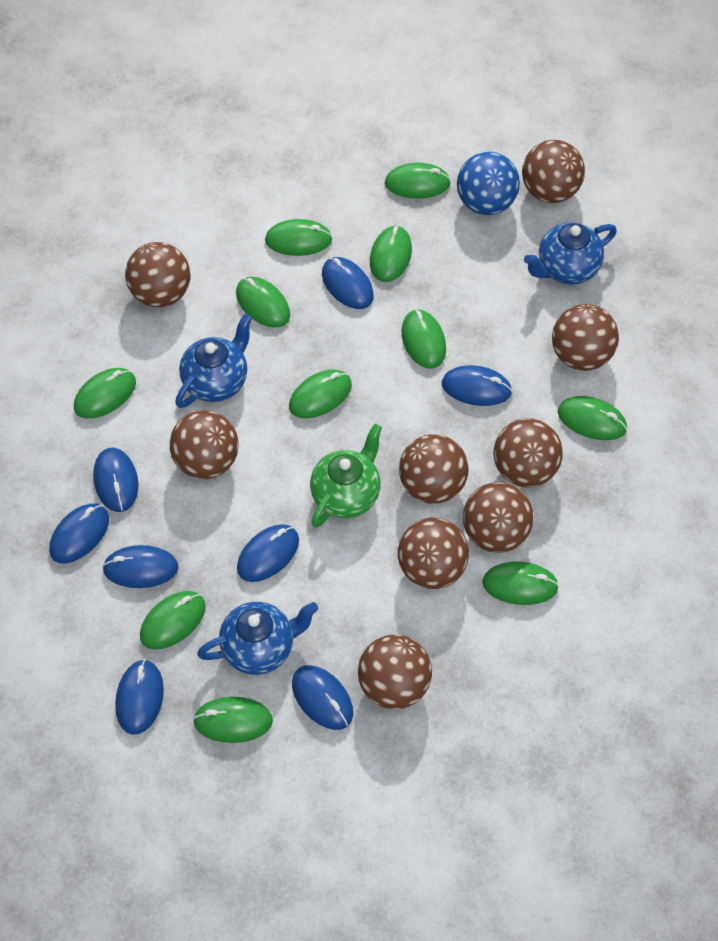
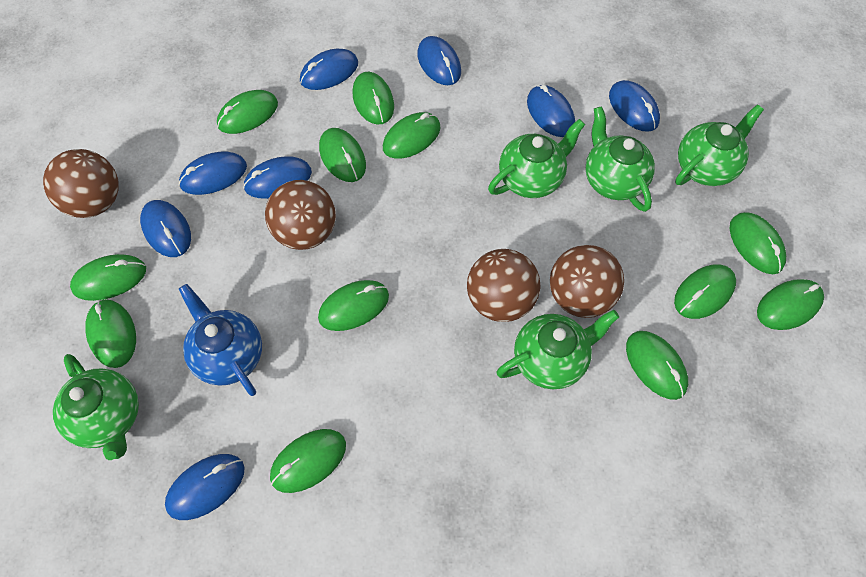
blue ball: 1 -> 0
blue teapot: 3 -> 1
brown ball: 9 -> 4
green mouse: 11 -> 12
green teapot: 1 -> 5

